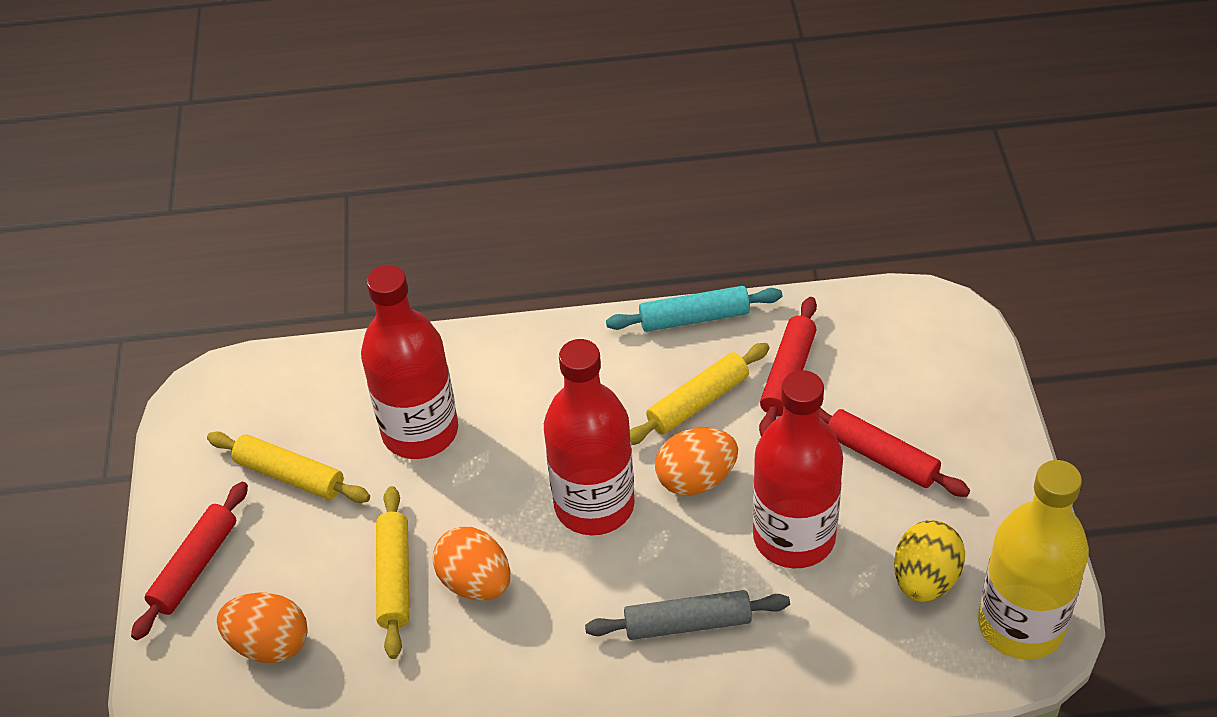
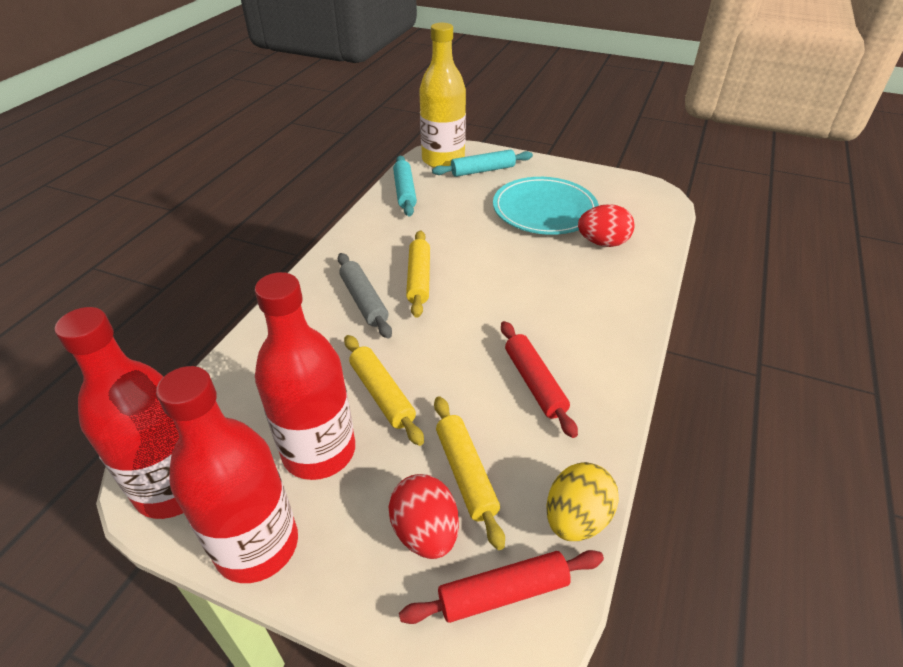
orange egg: 3 -> 0
red egg: 0 -> 2
red rolling pin: 3 -> 2
turquoise plate: 0 -> 1
turquoise rolling pin: 1 -> 2

